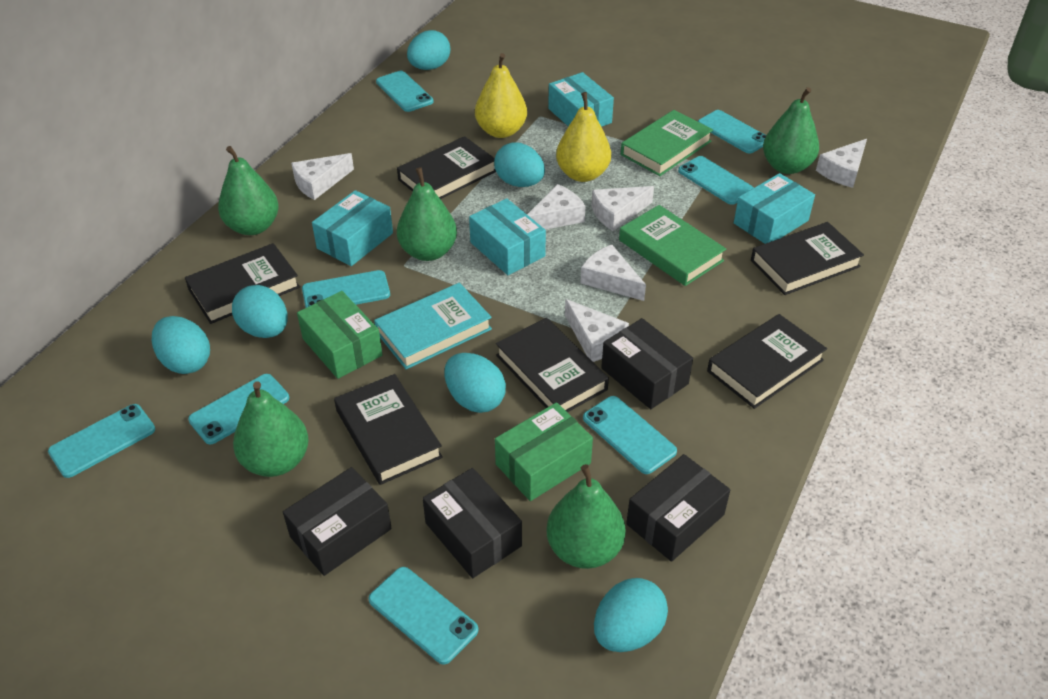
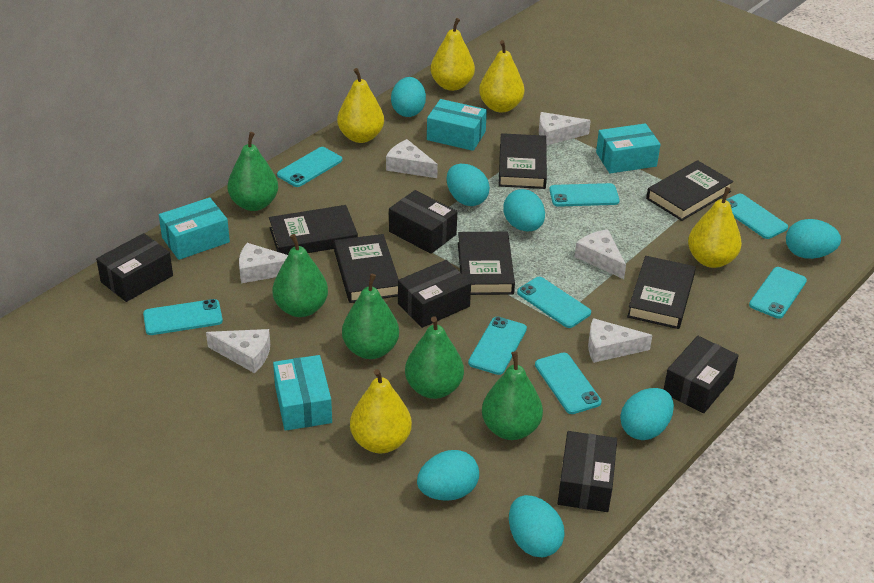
black box: 4 -> 5
green book: 2 -> 0
green box: 2 -> 0
turquoise book: 1 -> 0
turquoise egg: 6 -> 7
yellow pear: 2 -> 5

